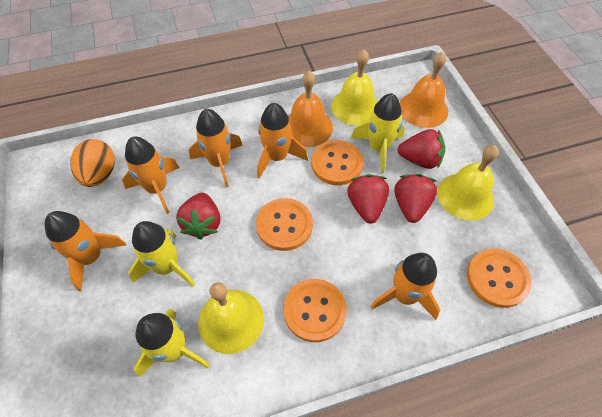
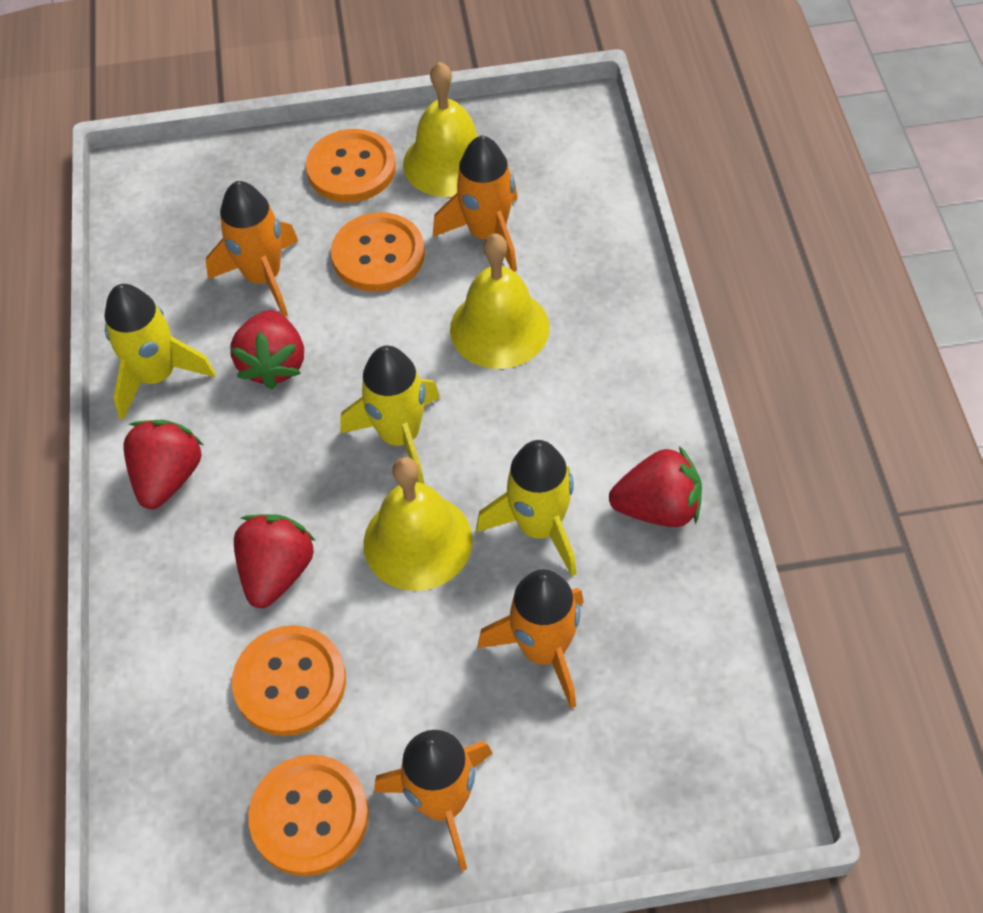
orange bell: 2 -> 0
orange egg: 1 -> 0
orange rocket: 5 -> 4

